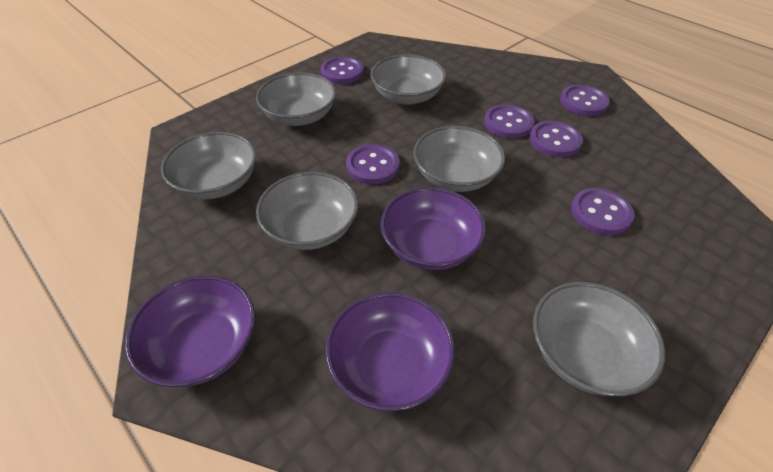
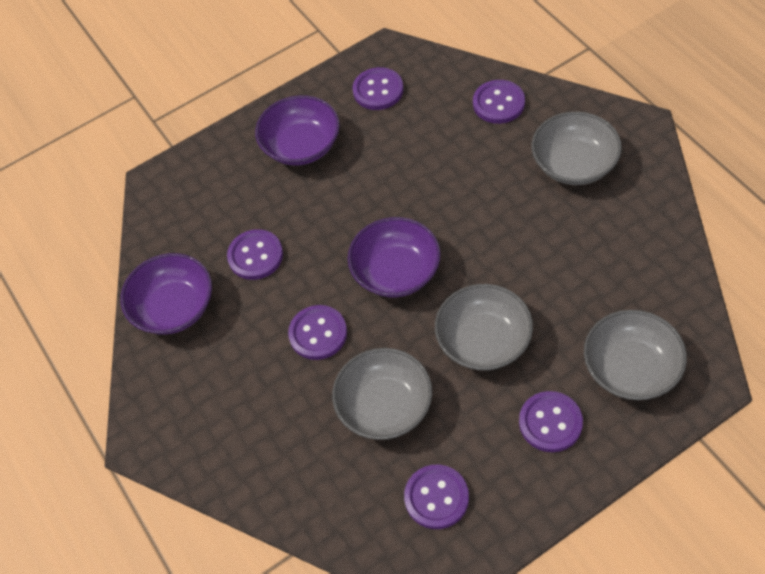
grey bowl: 6 -> 4

